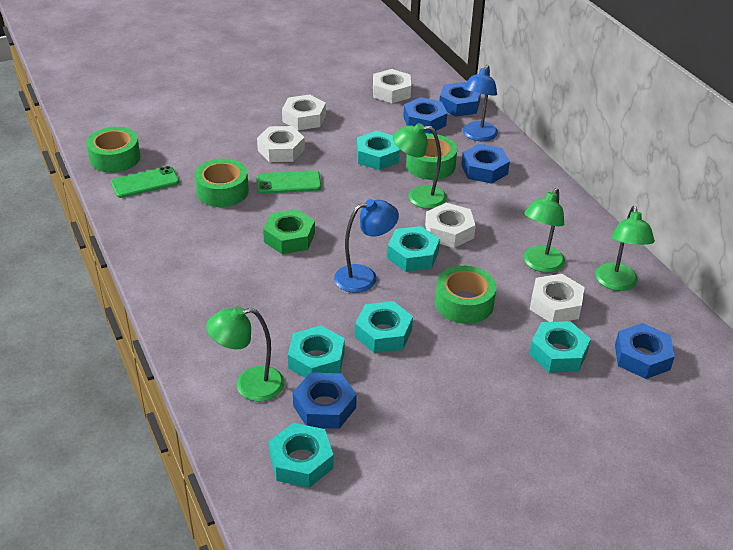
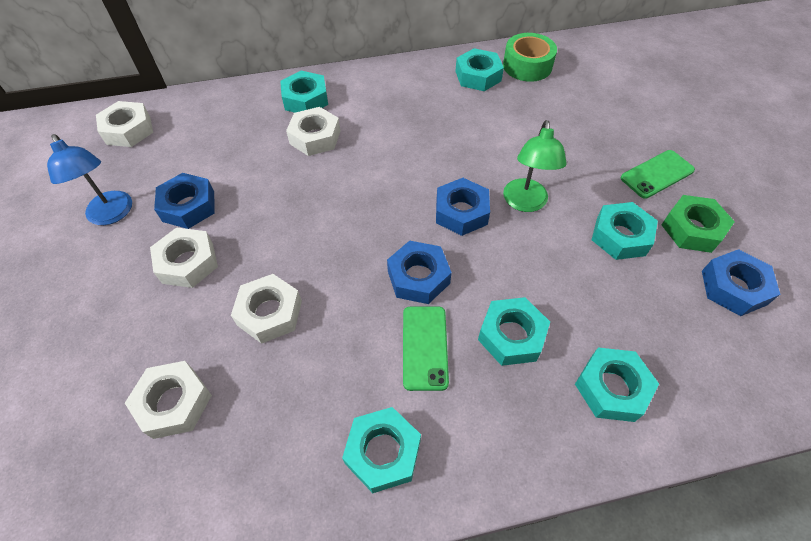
blue lamp: 2 -> 1
blue nut: 5 -> 4
green lamp: 4 -> 1
green tape: 4 -> 1

